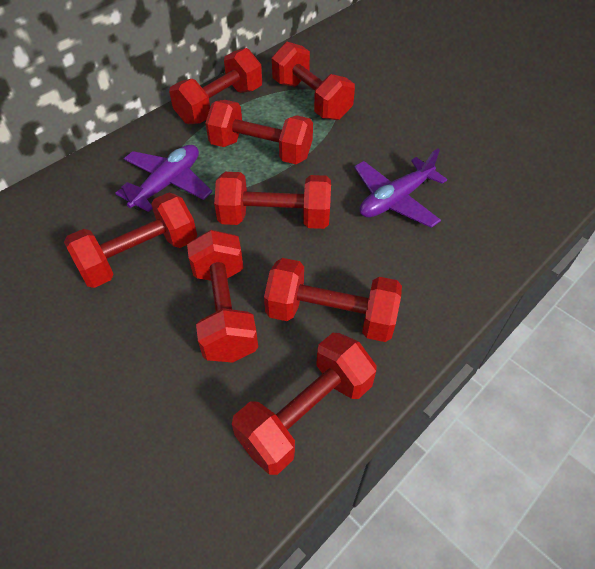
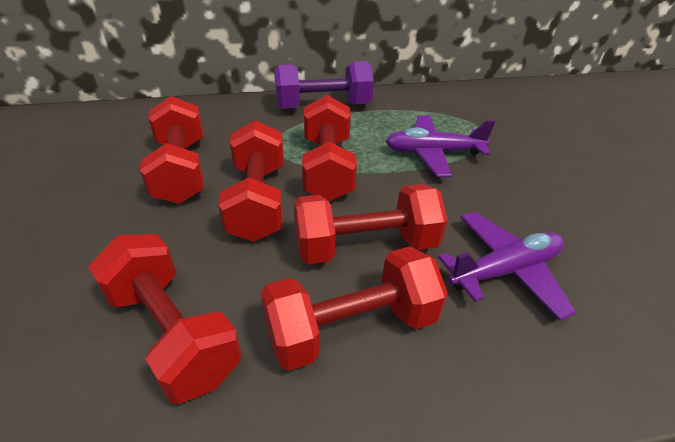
purple dumbbell: 0 -> 1
red dumbbell: 8 -> 6

